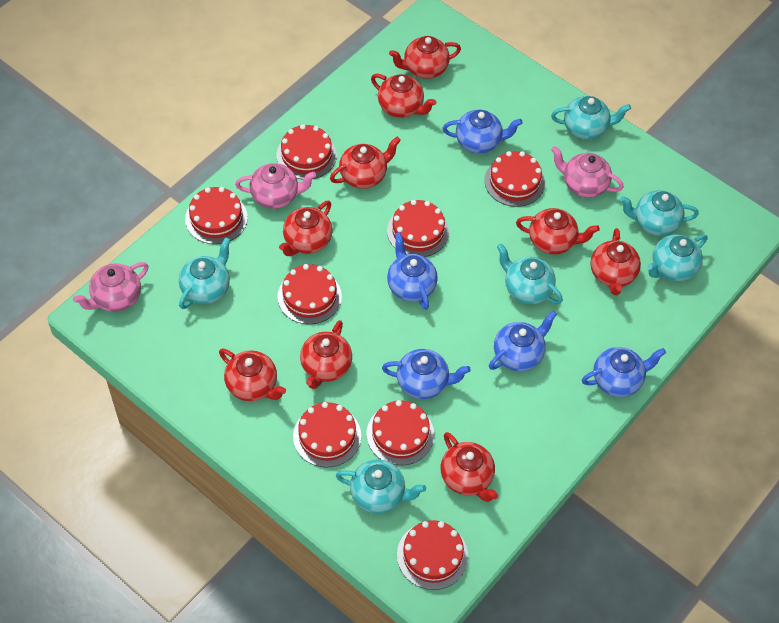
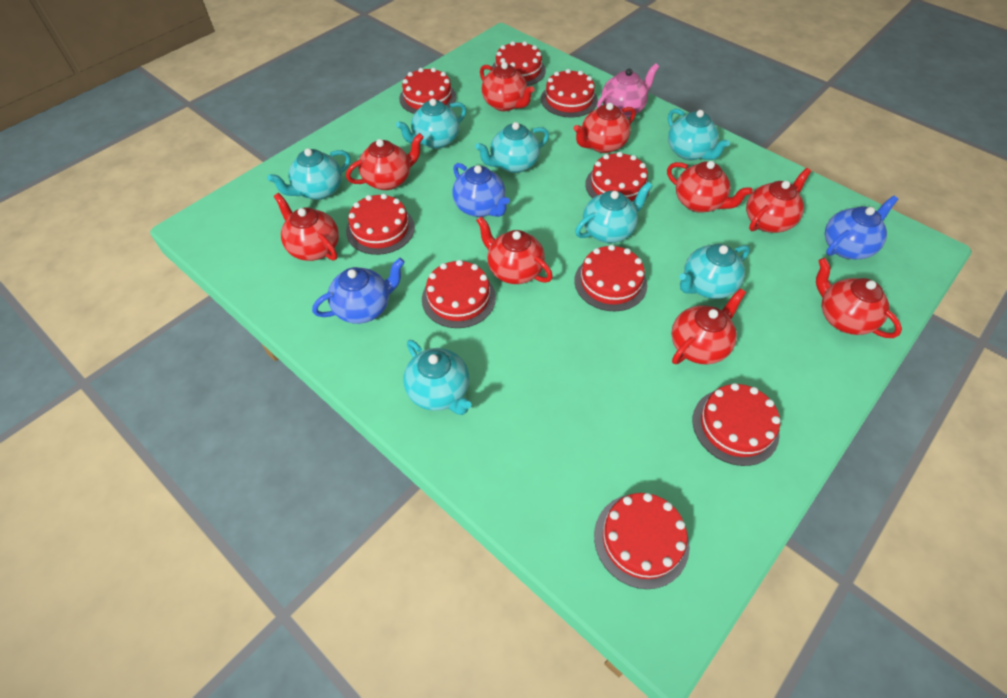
blue teapot: 5 -> 3
pink teapot: 3 -> 1
red cake: 8 -> 9
turquoise teapot: 6 -> 7

